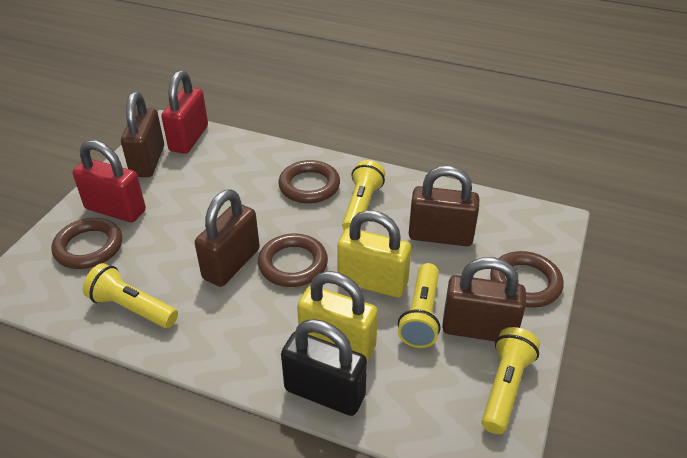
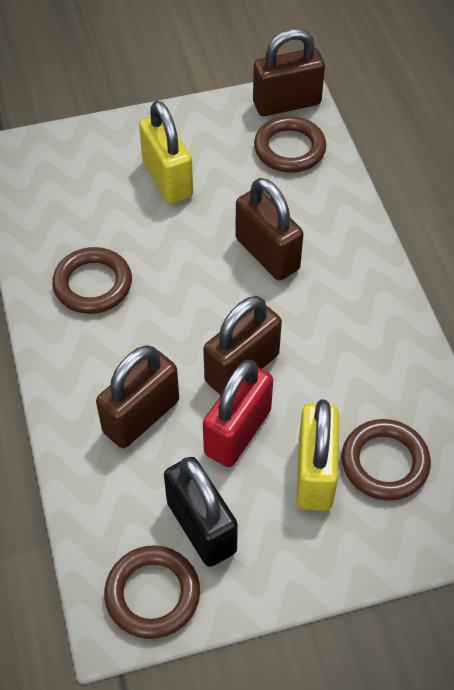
red padlock: 2 -> 1
yellow flashlight: 4 -> 0

